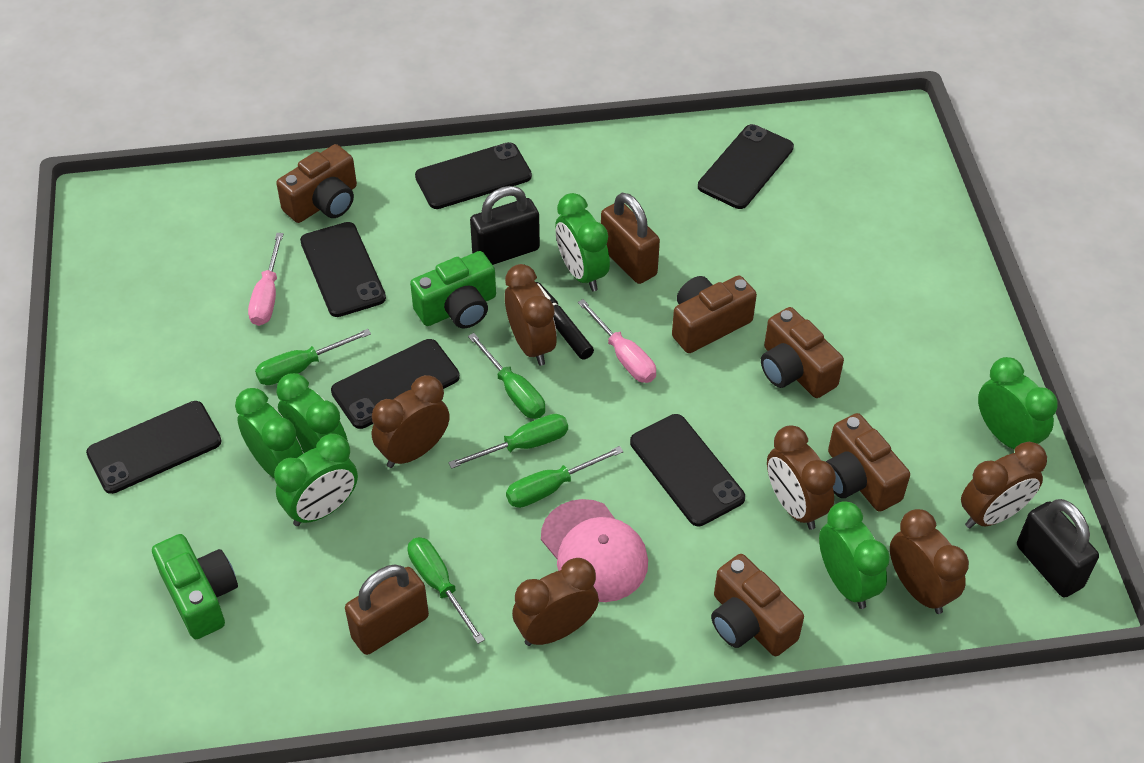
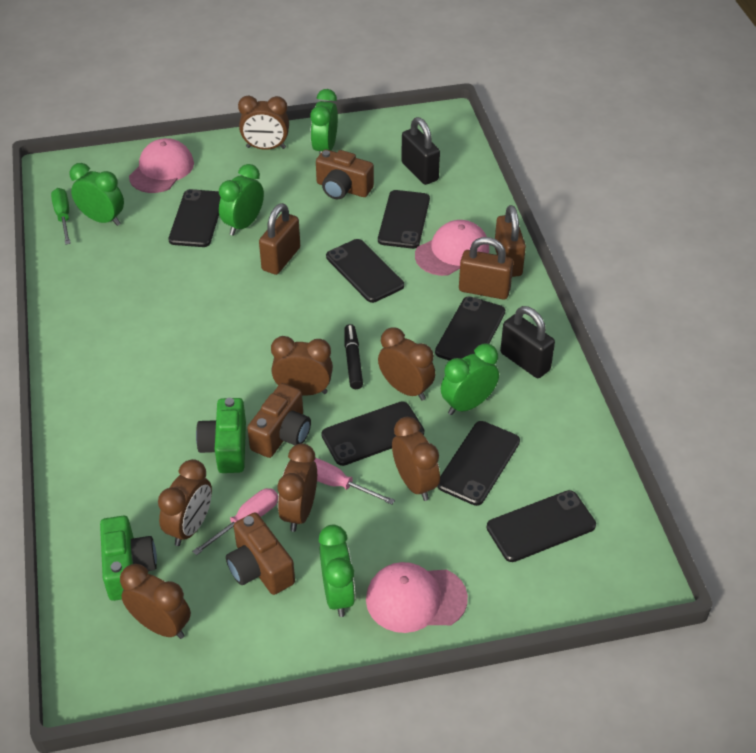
black phone: 6 -> 7
brown camera: 5 -> 3
brown clock: 6 -> 7
brown padlock: 2 -> 3
green clock: 6 -> 5
green screwdriver: 5 -> 1
pink cap: 1 -> 3

